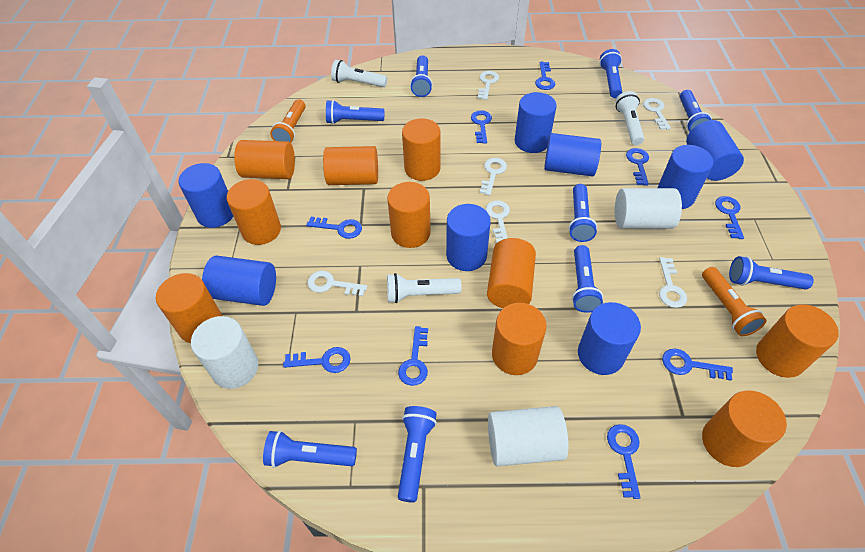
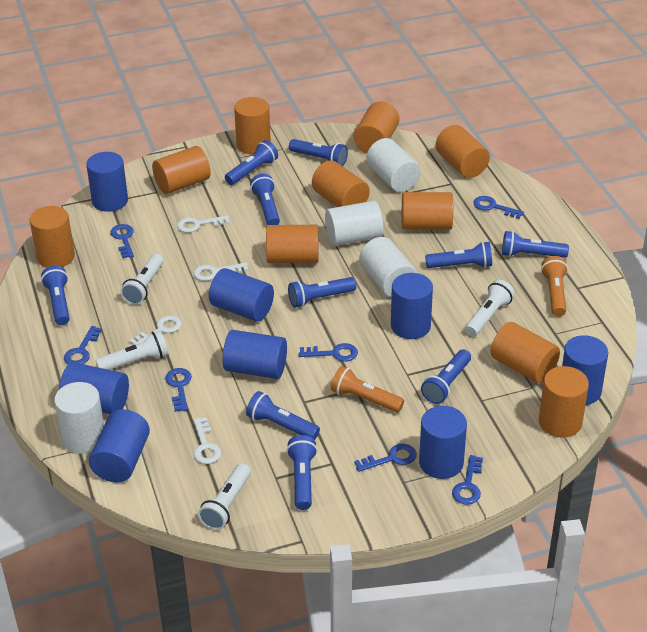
blue flashlight: 9 -> 10
blue key: 9 -> 7
white cylinder: 3 -> 4
white flashlight: 3 -> 4
white key: 6 -> 4

